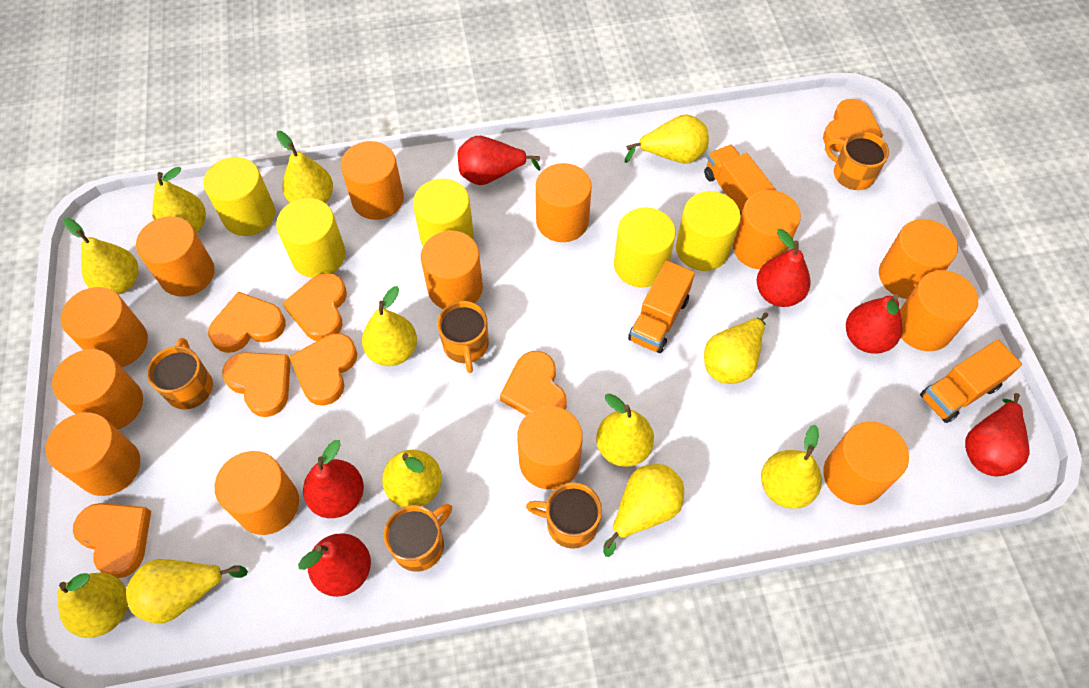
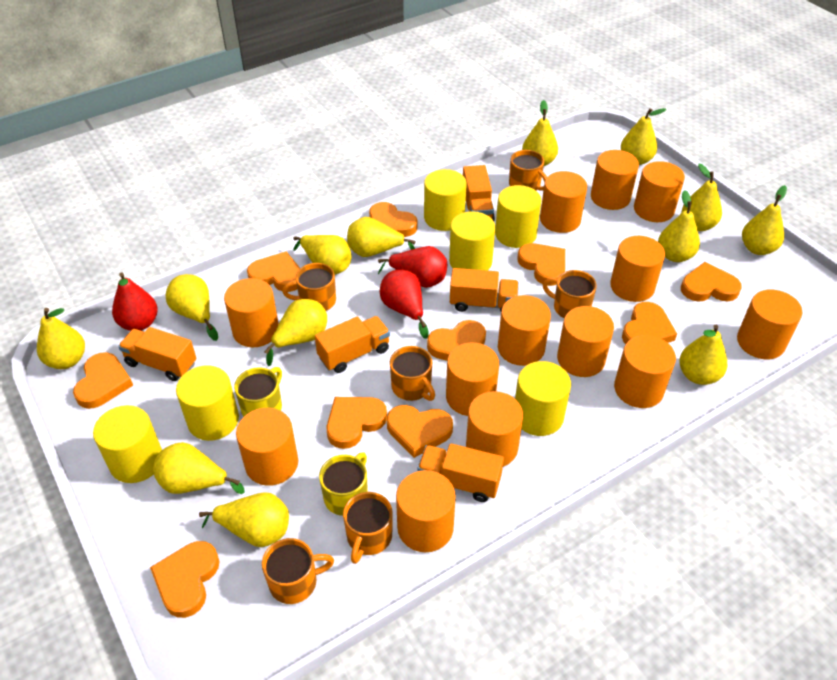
orange heart: 7 -> 10
orange mug: 5 -> 6
orange truck: 3 -> 5
red pear: 6 -> 3
yellow cylinder: 5 -> 6
yellow mug: 0 -> 2
yellow pear: 12 -> 13

